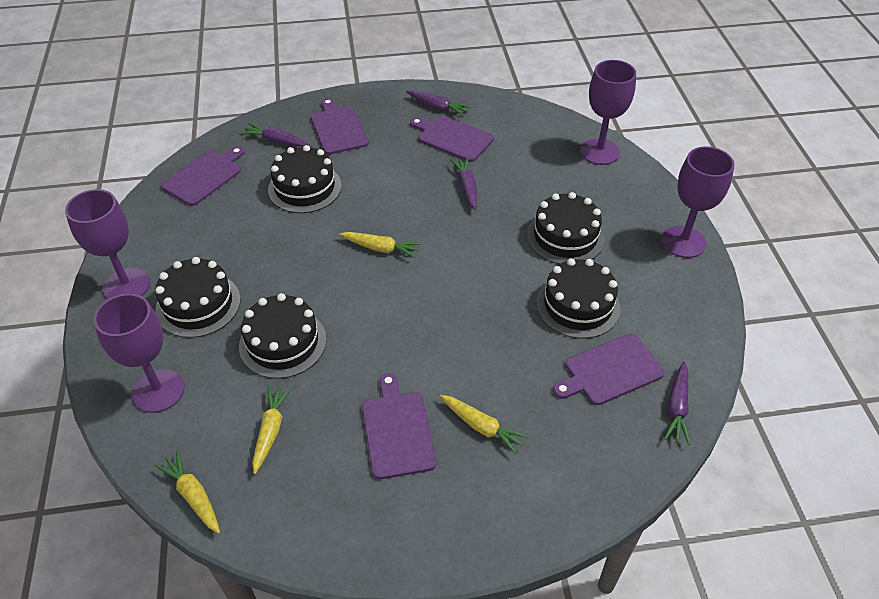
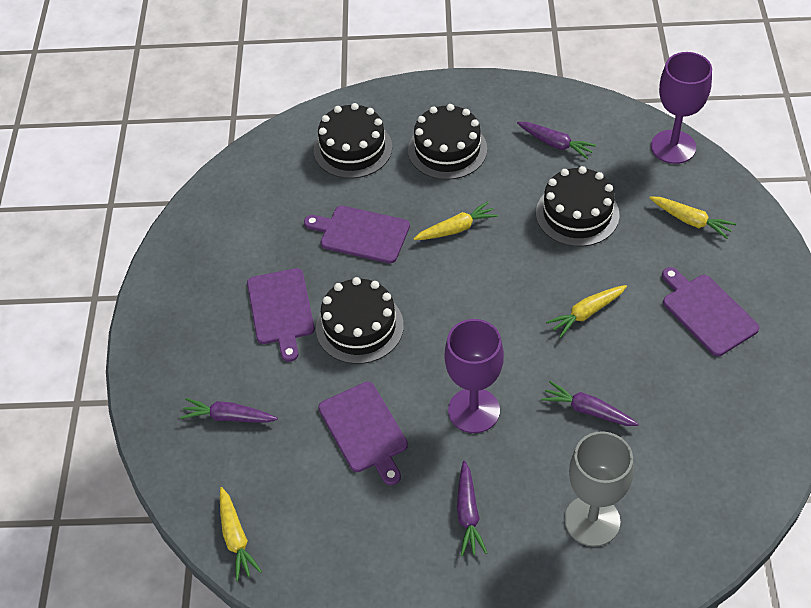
black cake: 5 -> 4
grey goblet: 0 -> 1
purple cutting board: 5 -> 4
purple goblet: 4 -> 2

